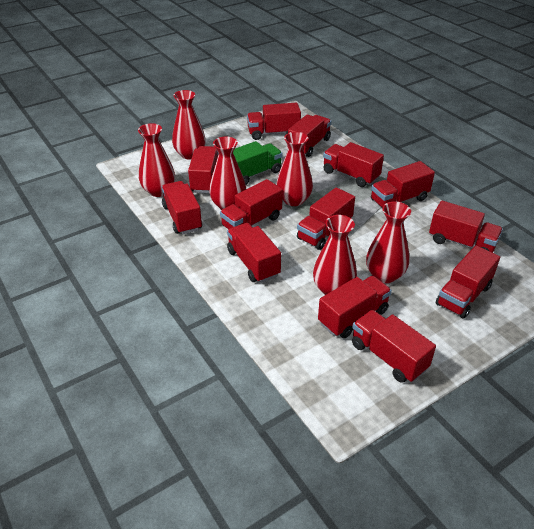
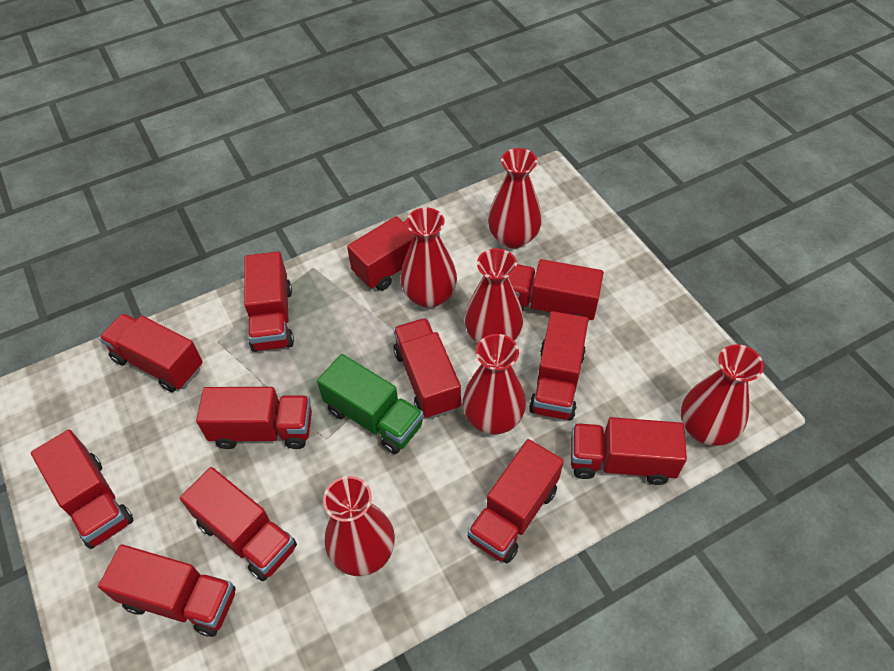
red truck: 13 -> 12

